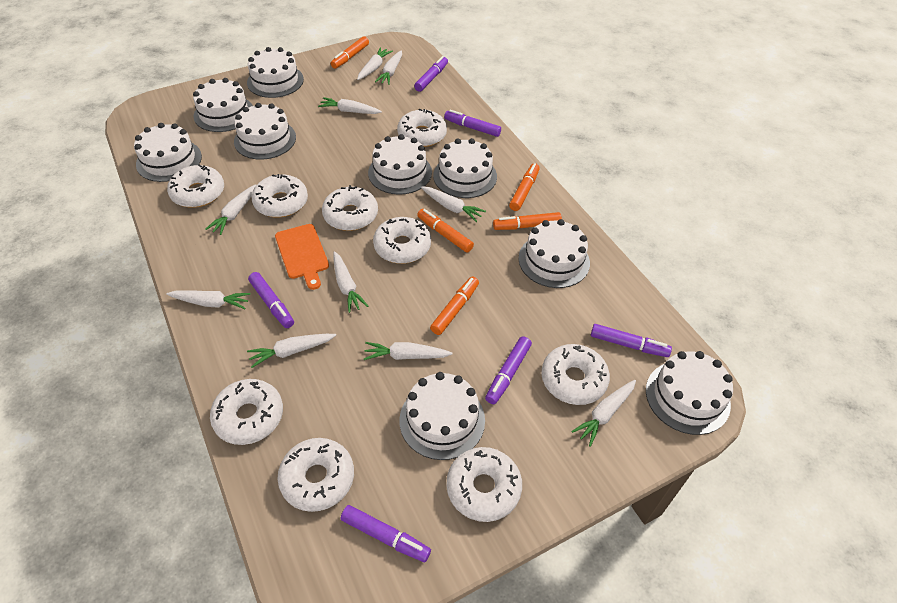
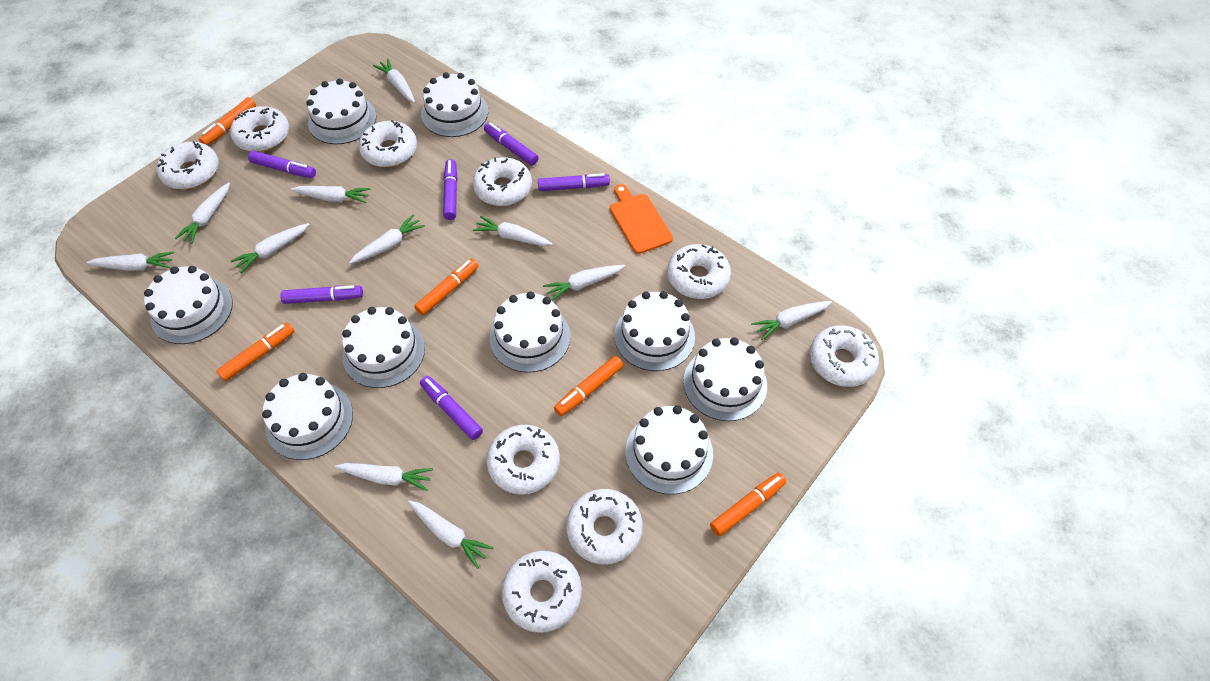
white carrot: 10 -> 11

